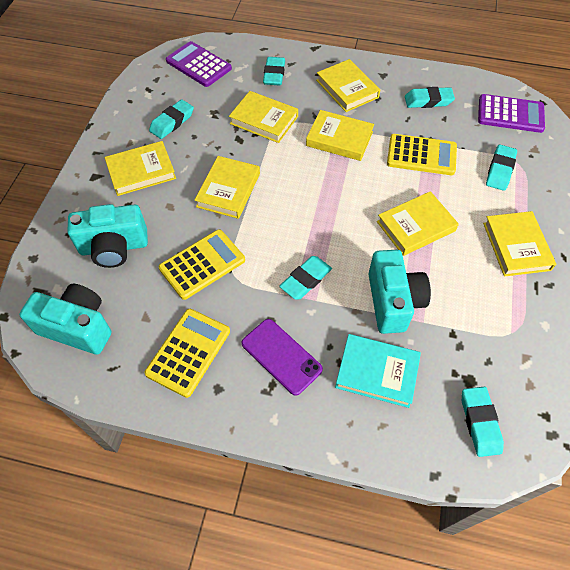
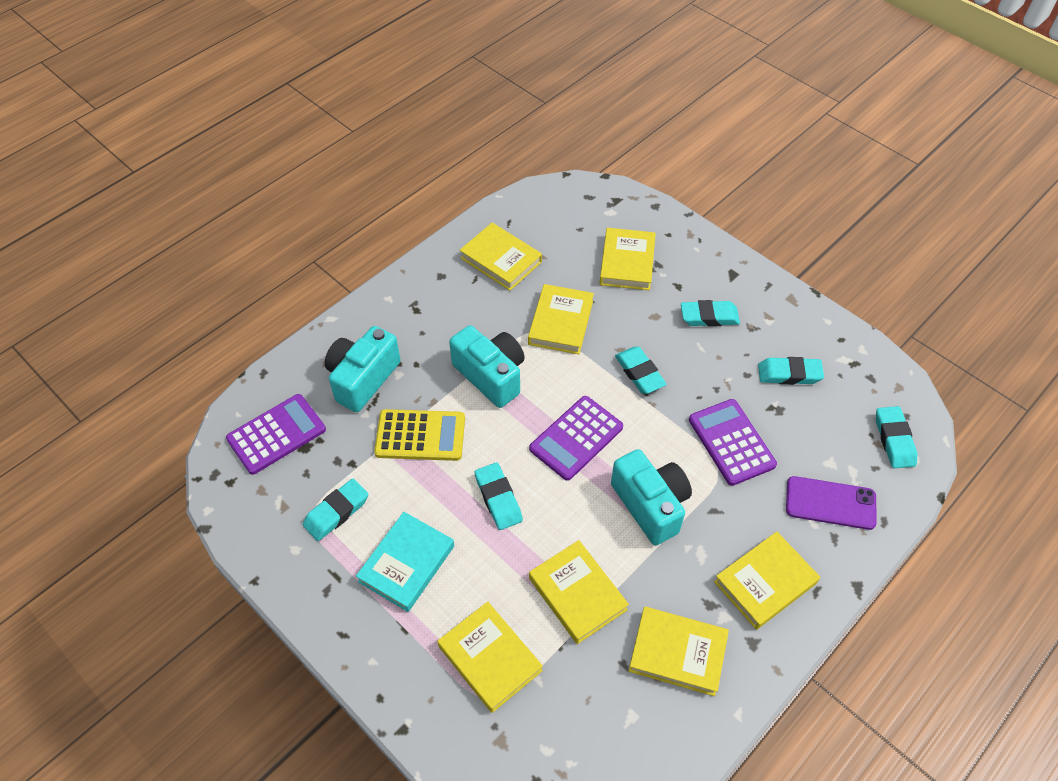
purple calculator: 2 -> 3
yellow calculator: 3 -> 1

